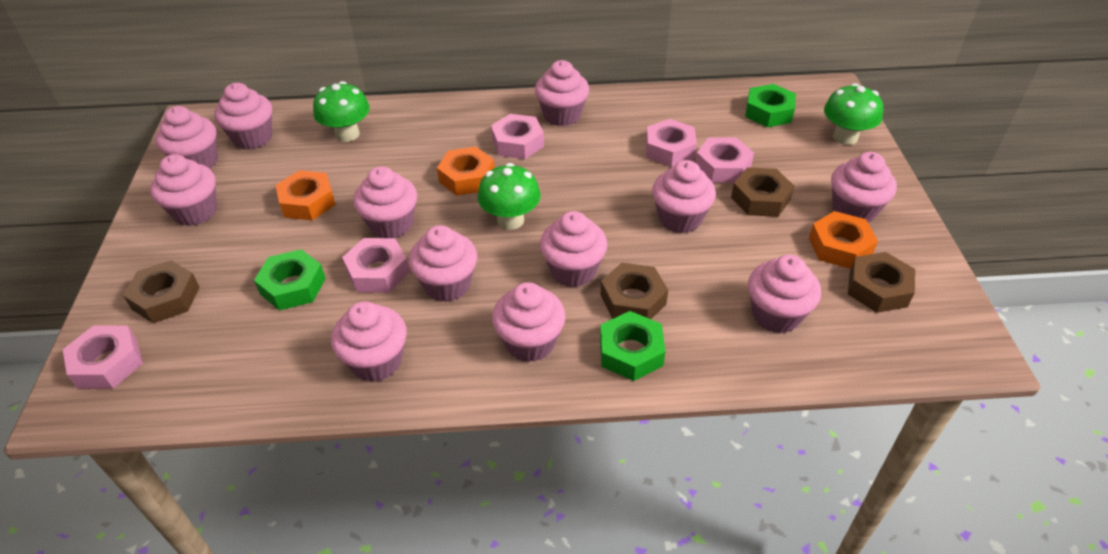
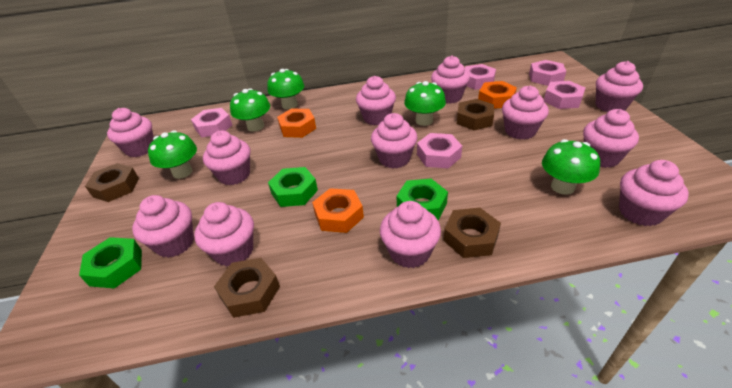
green mushroom: 3 -> 5

